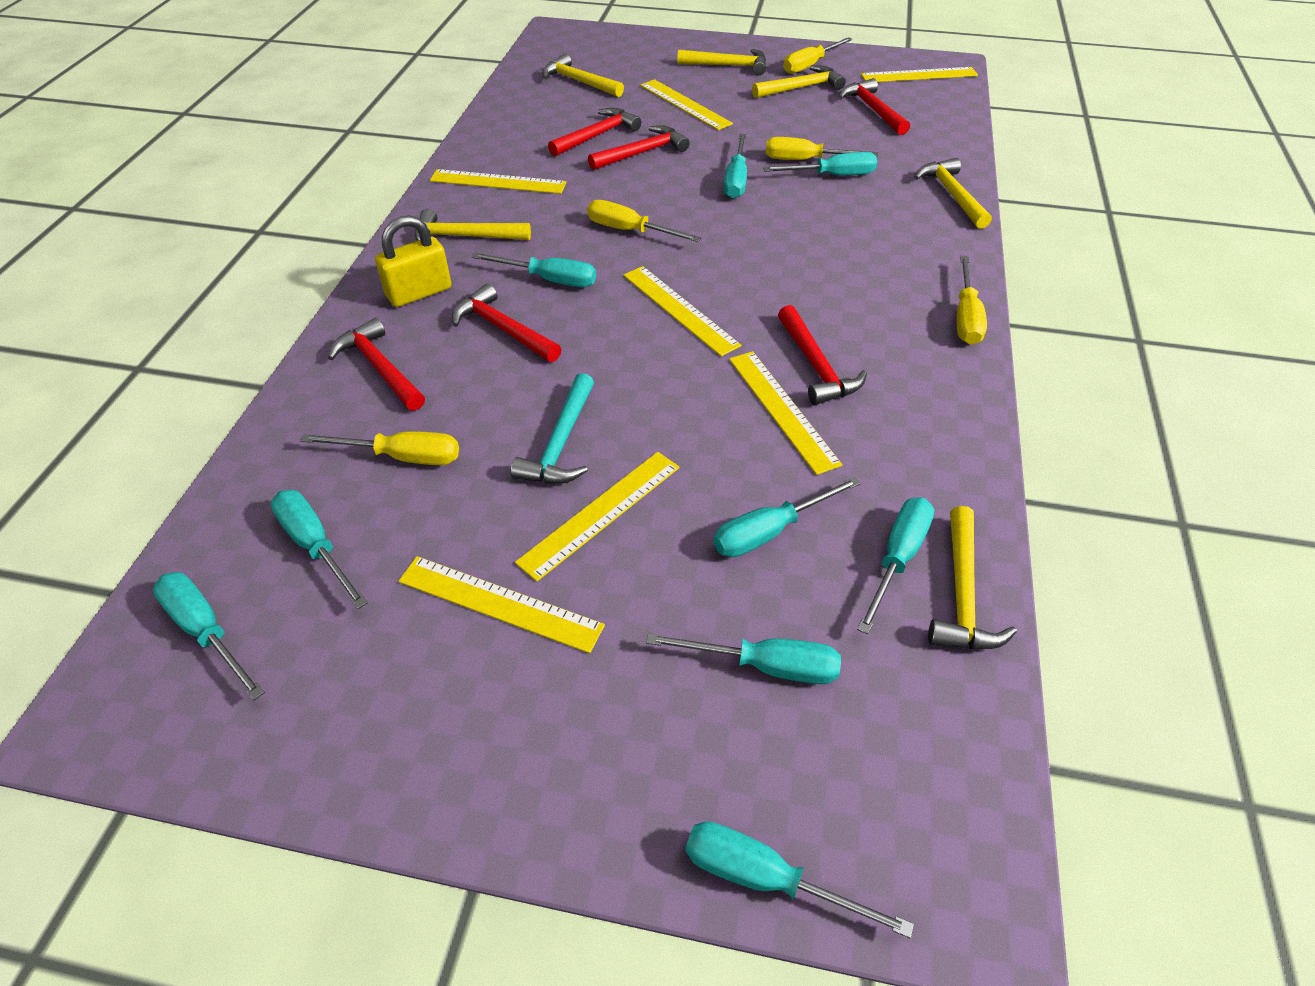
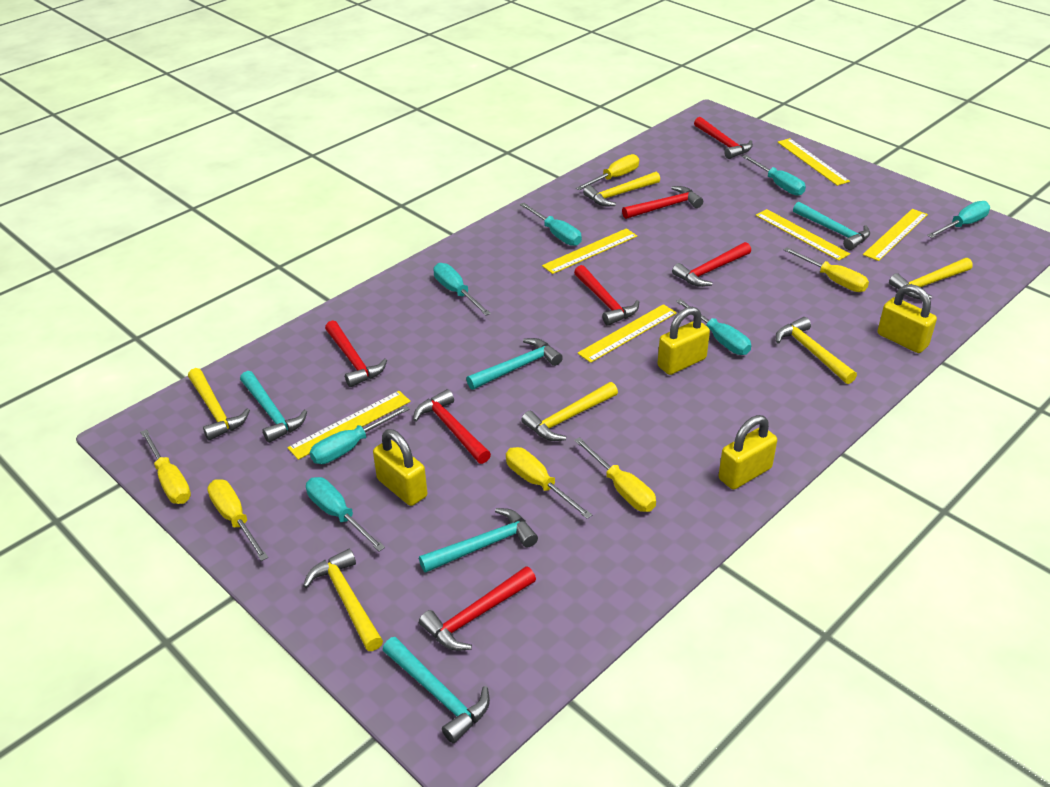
red hammer: 6 -> 7
turquoise hammer: 1 -> 5
turquoise screwdriver: 9 -> 7
yellow padlock: 1 -> 4
yellow ruler: 7 -> 6
yellow screwdriver: 5 -> 6

